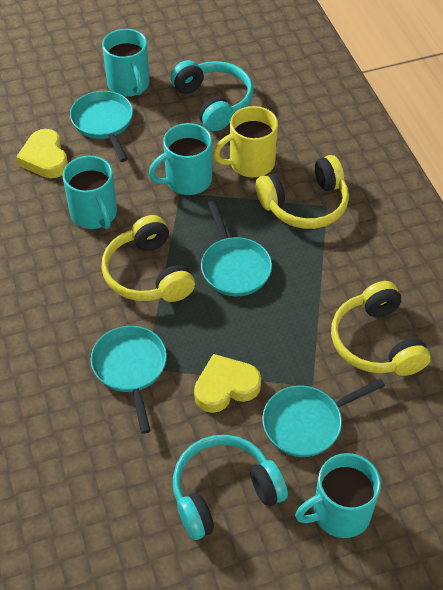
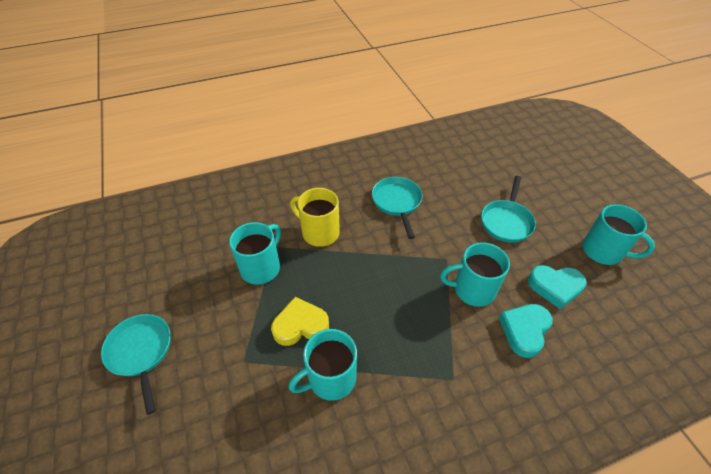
turquoise headphones: 2 -> 0
turquoise heart: 0 -> 2
turquoise pan: 4 -> 3
yellow headphones: 3 -> 0
yellow heart: 2 -> 1

